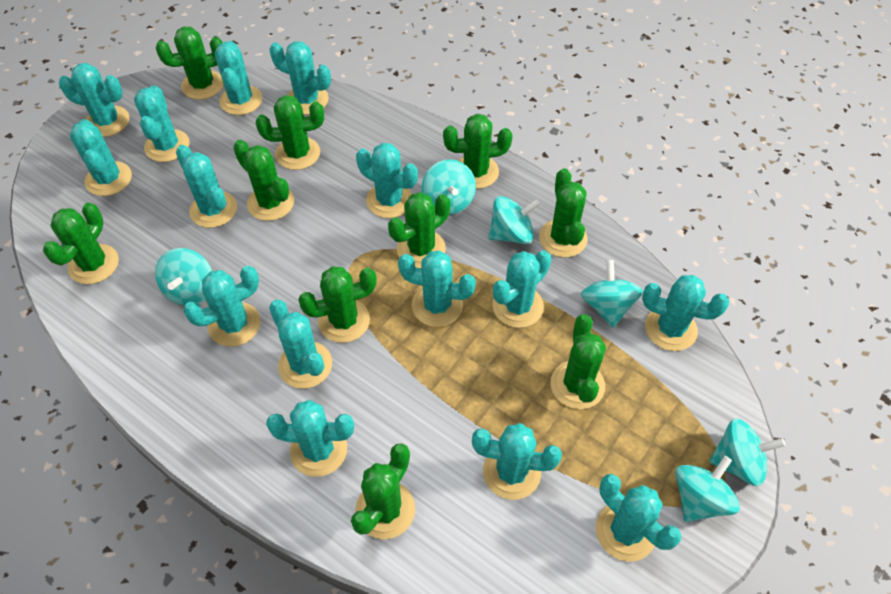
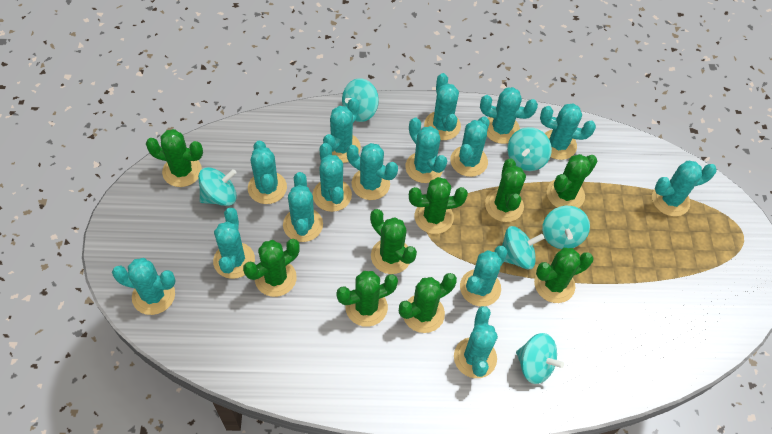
green cactus: 10 -> 9

